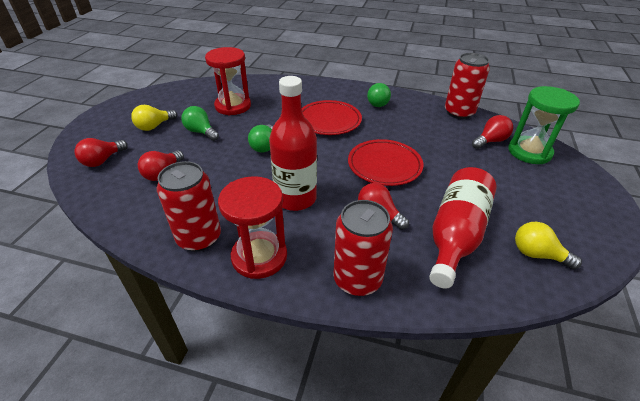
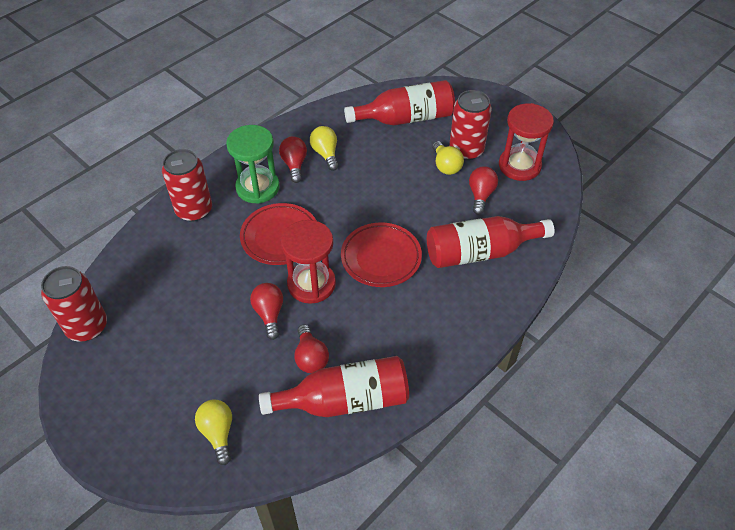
green light bulb: 3 -> 0
red bottle: 2 -> 3
yellow light bulb: 2 -> 3

